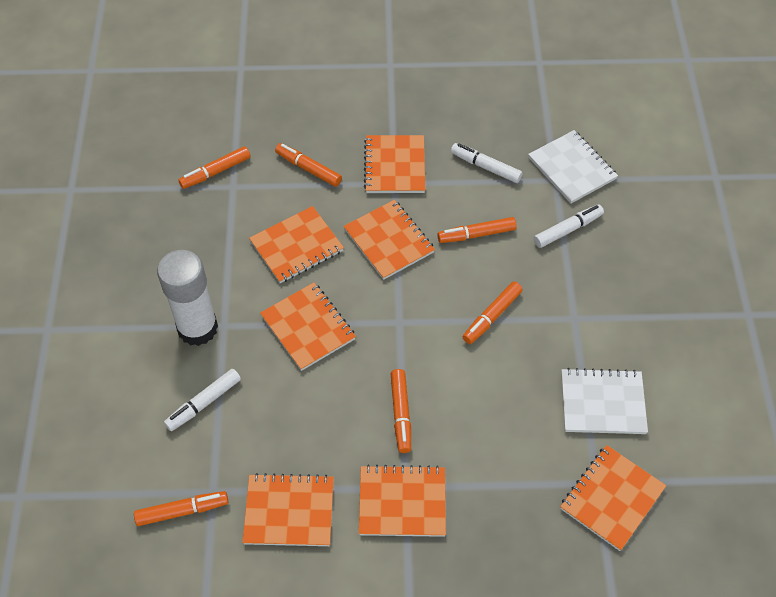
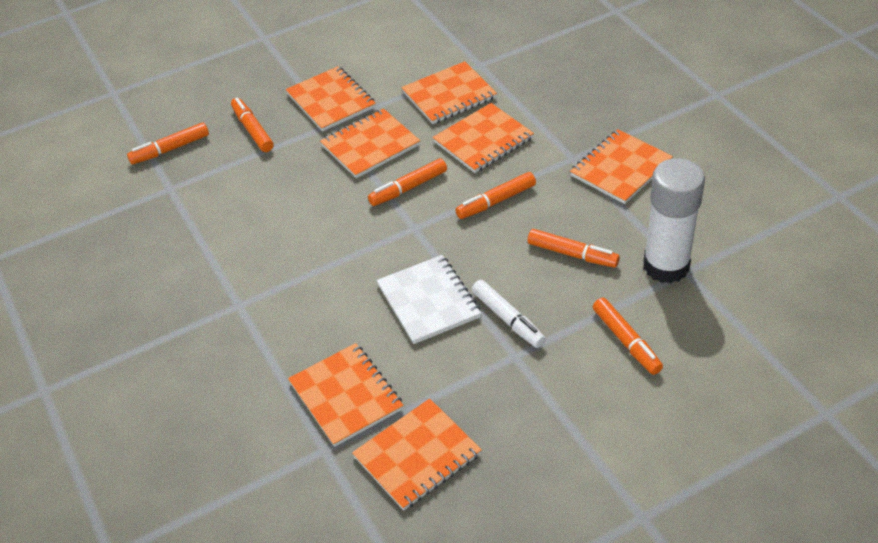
white marker: 3 -> 1
white notebook: 2 -> 1

